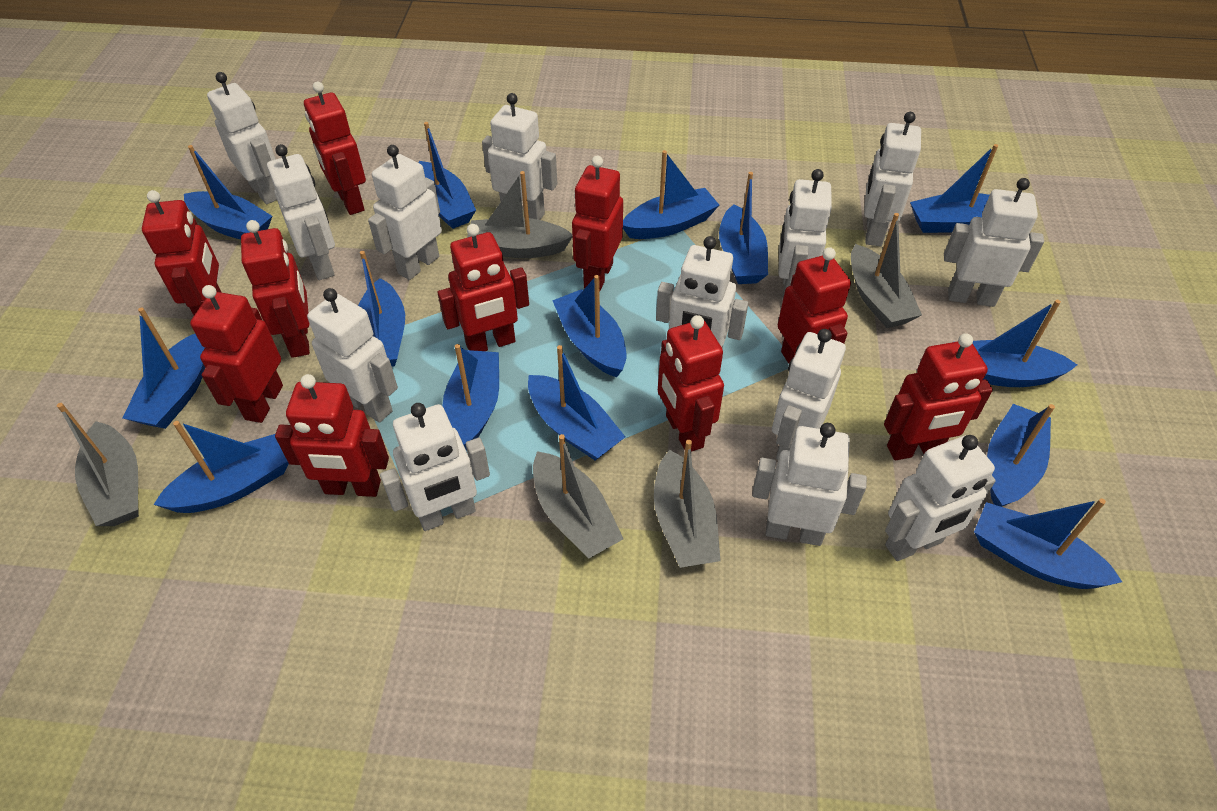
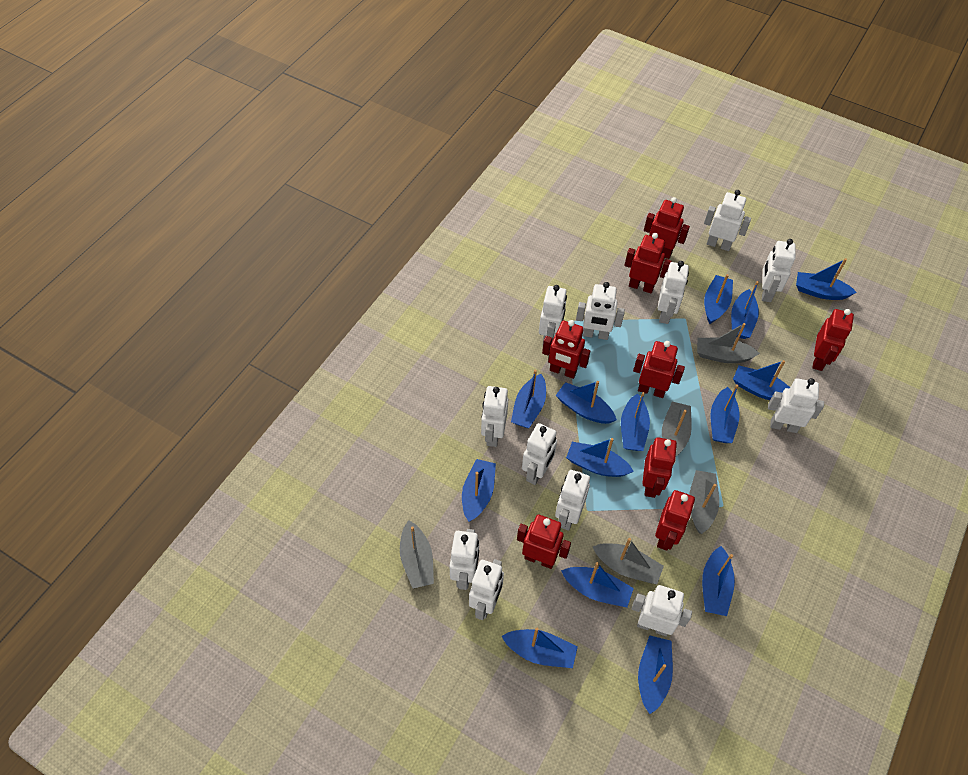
red robot: 10 -> 8
white robot: 13 -> 12

